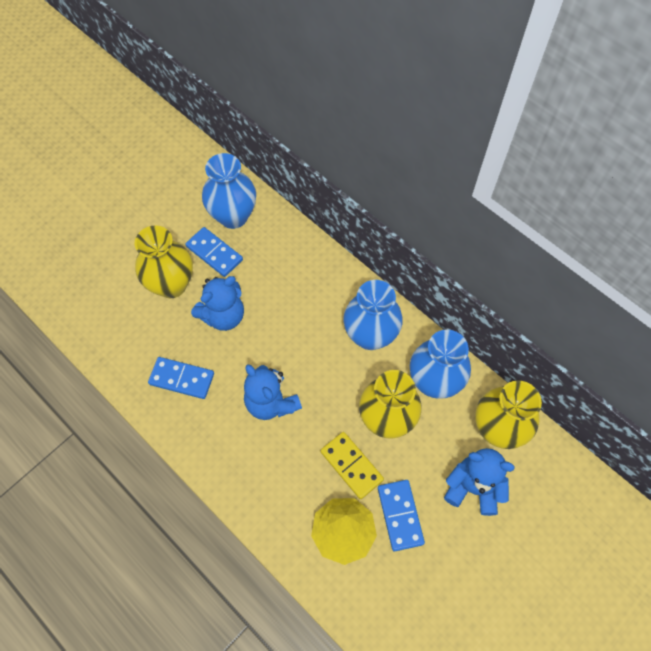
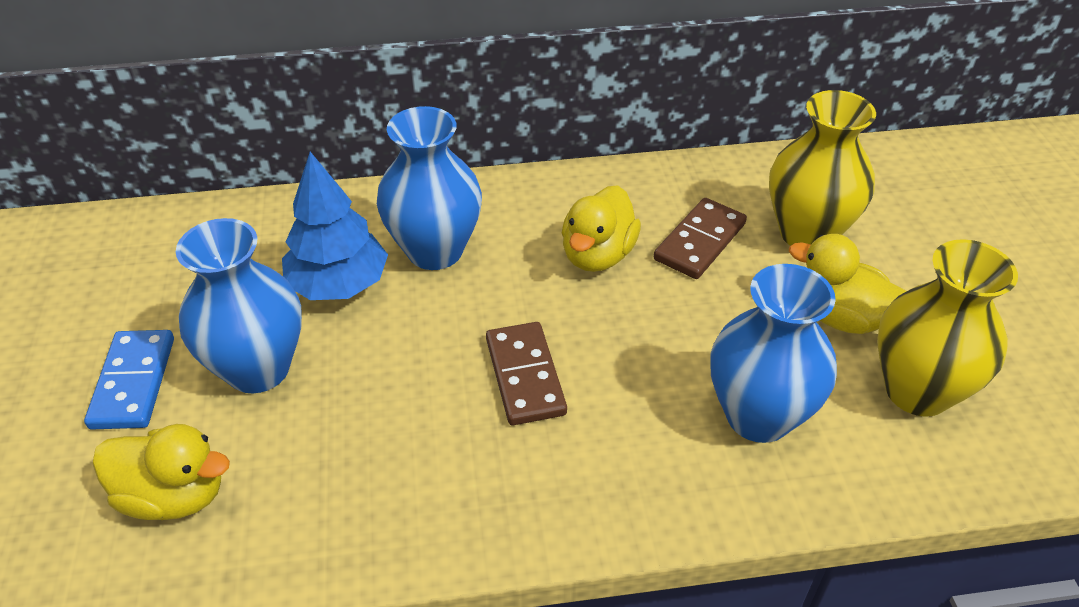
blue domino: 3 -> 1
blue teddy bear: 3 -> 0
blue tree: 0 -> 1
brown domino: 0 -> 2
yellow domino: 1 -> 0
yellow duck: 0 -> 3
yellow tree: 1 -> 0
yellow vase: 3 -> 2

